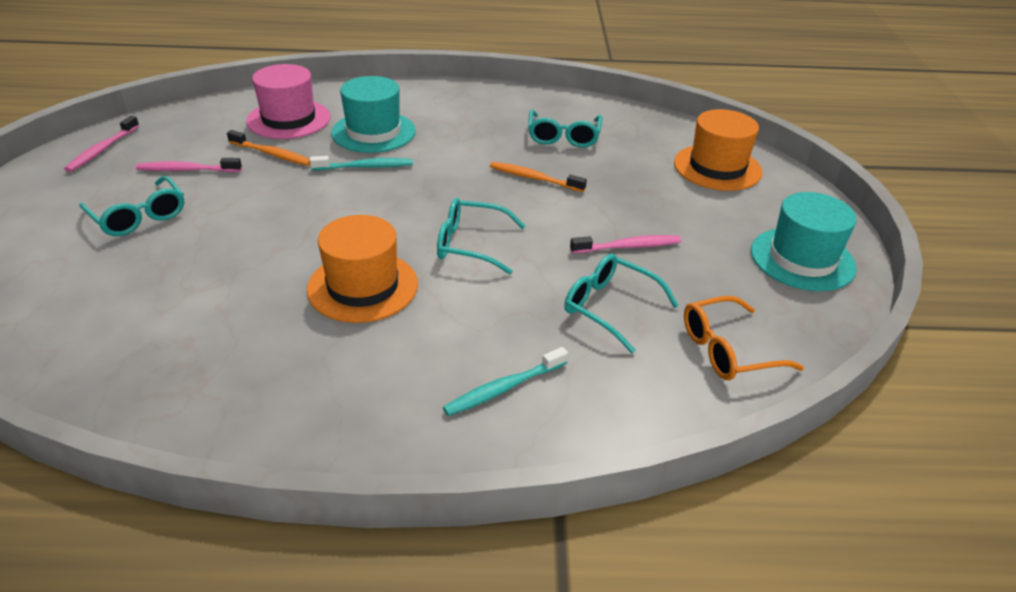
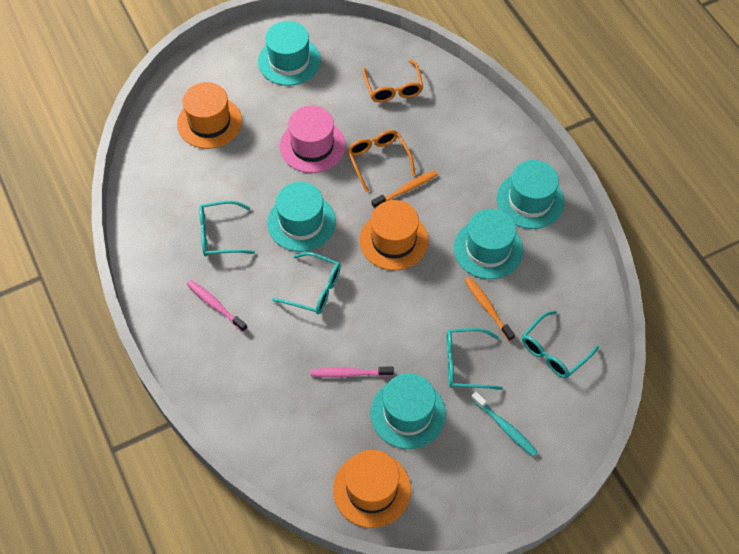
orange glasses: 1 -> 2
orange hat: 2 -> 3
pink toothbrush: 3 -> 2
turquoise hat: 2 -> 5
turquoise toothbrush: 2 -> 1

